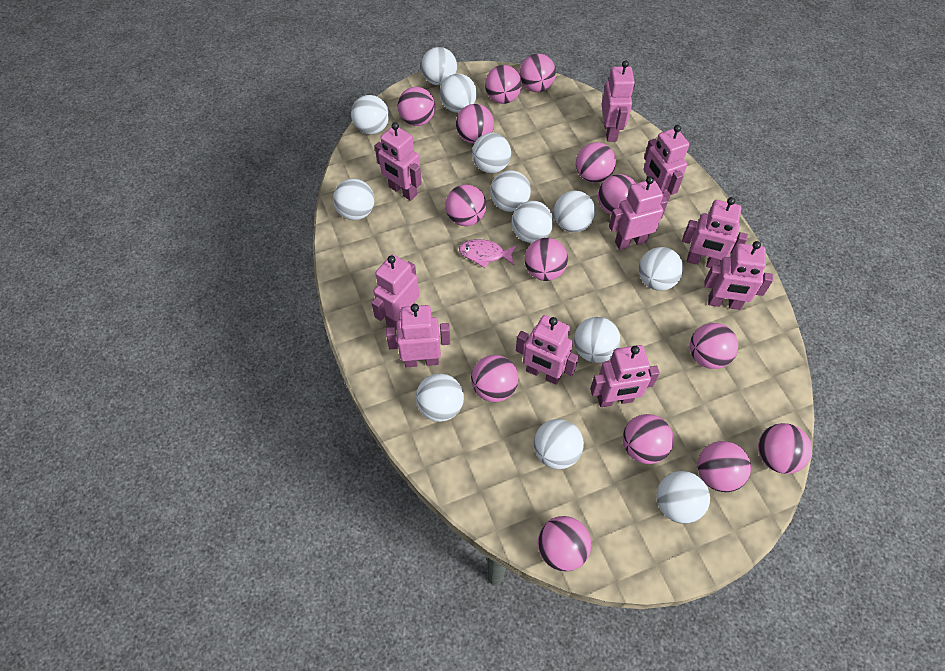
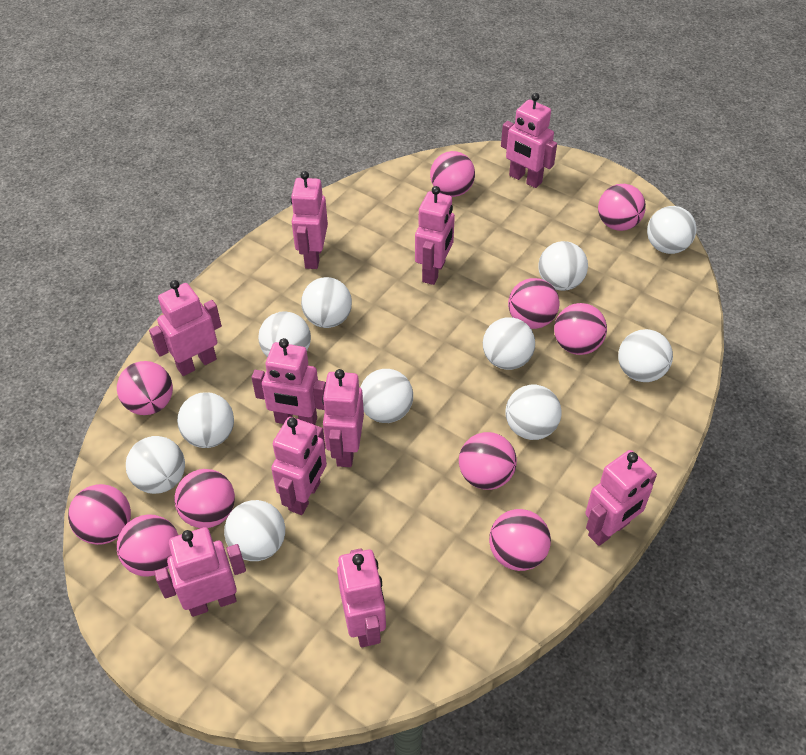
pink ball: 14 -> 10
pink fish: 1 -> 0
white ball: 13 -> 11

